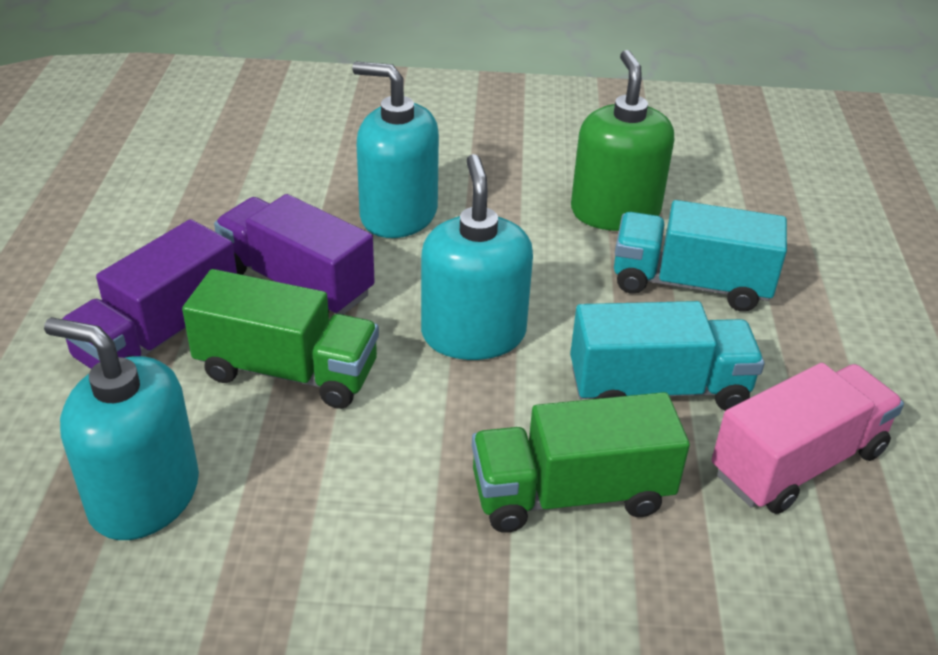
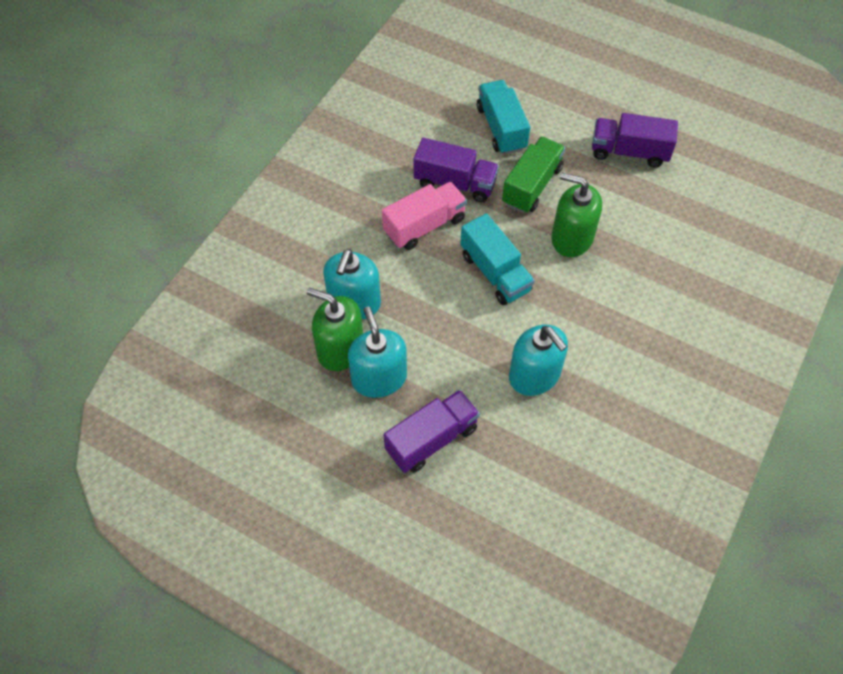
green soap dispenser: 1 -> 2
green truck: 2 -> 1
purple truck: 2 -> 3

